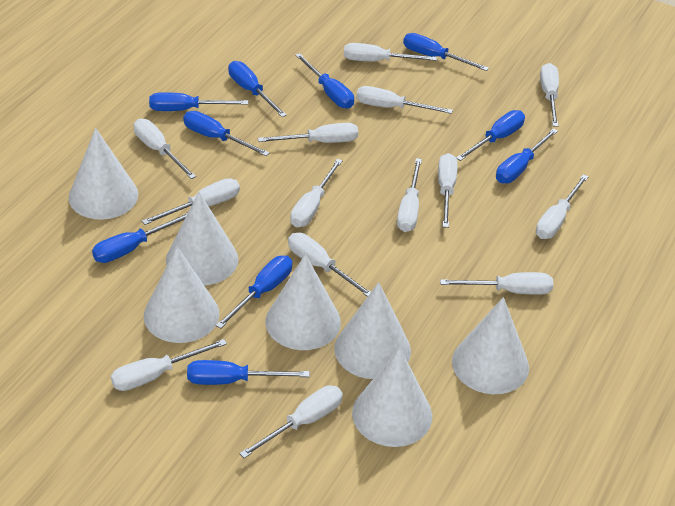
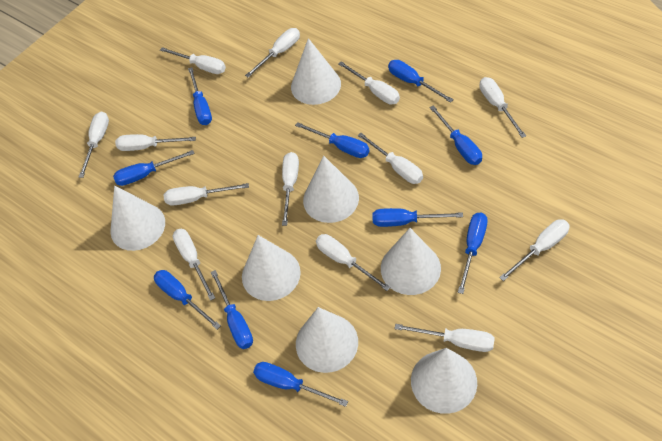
white screwdriver: 14 -> 13

